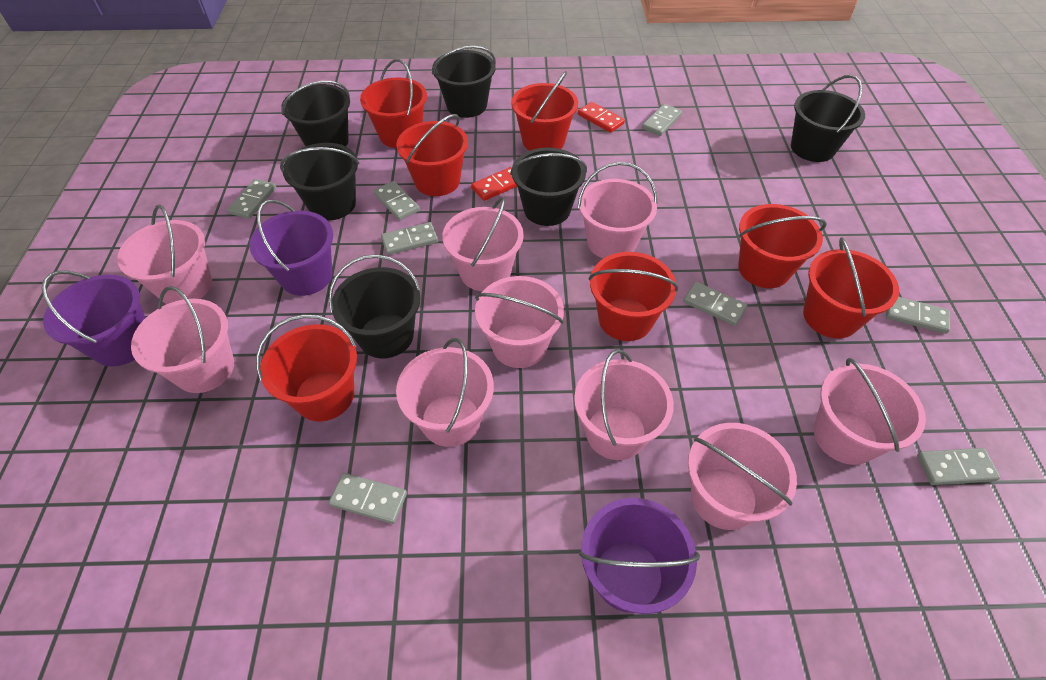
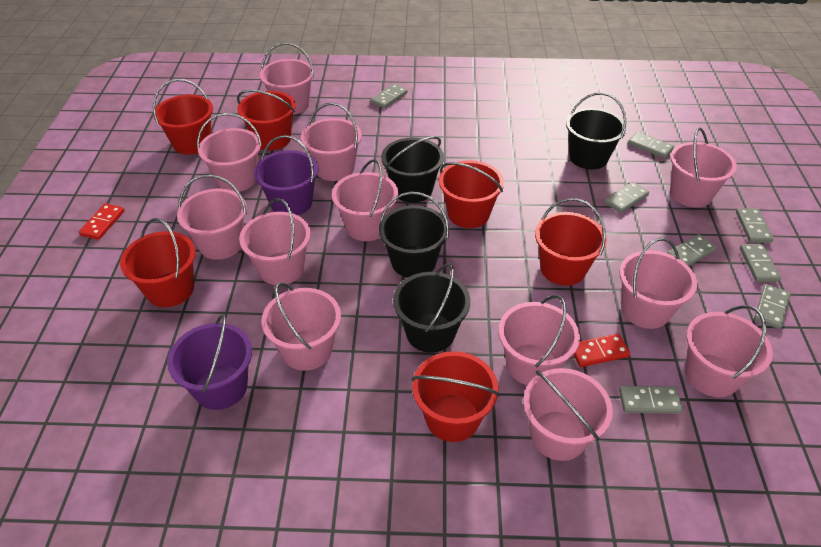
black bucket: 6 -> 4
pink bucket: 9 -> 12
purple bucket: 3 -> 2
red bucket: 7 -> 6

